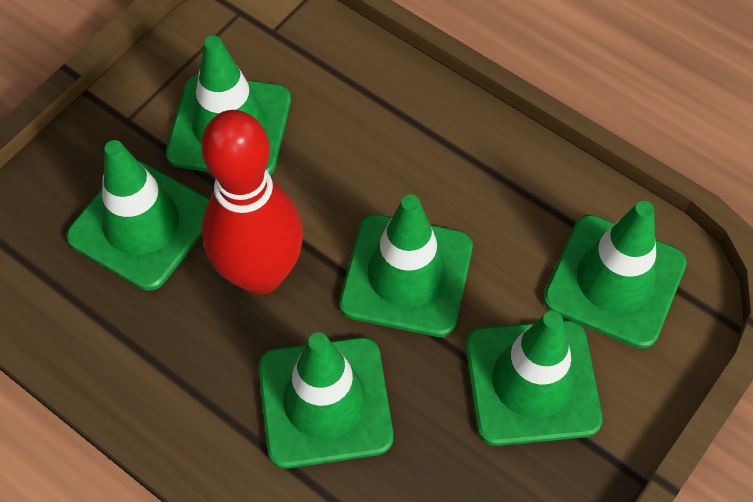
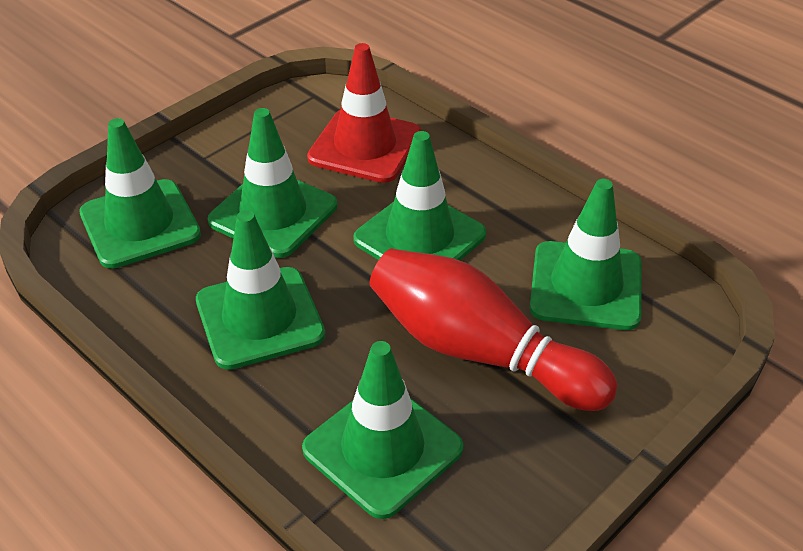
red traffic cone: 0 -> 1

